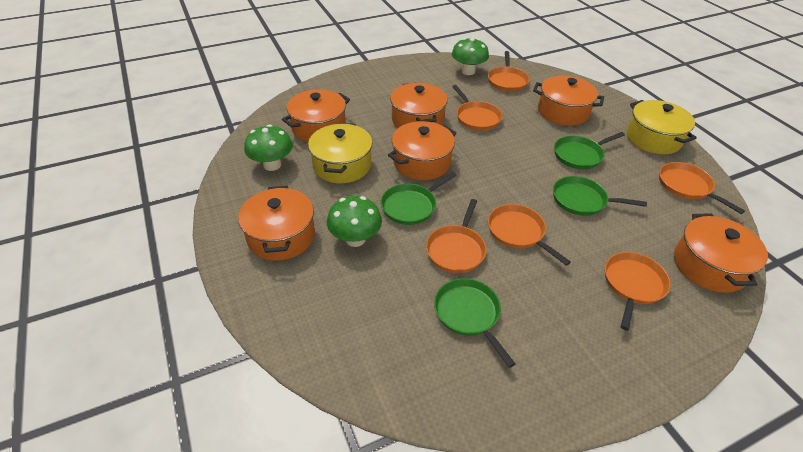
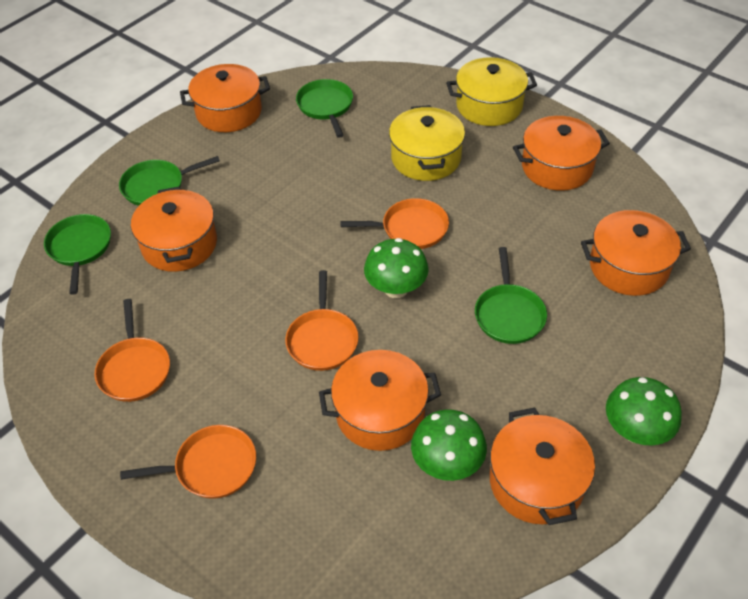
orange pan: 6 -> 4

